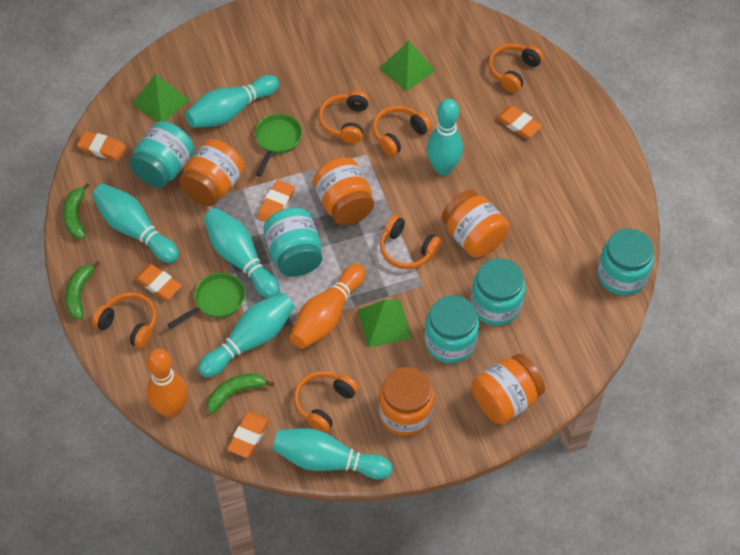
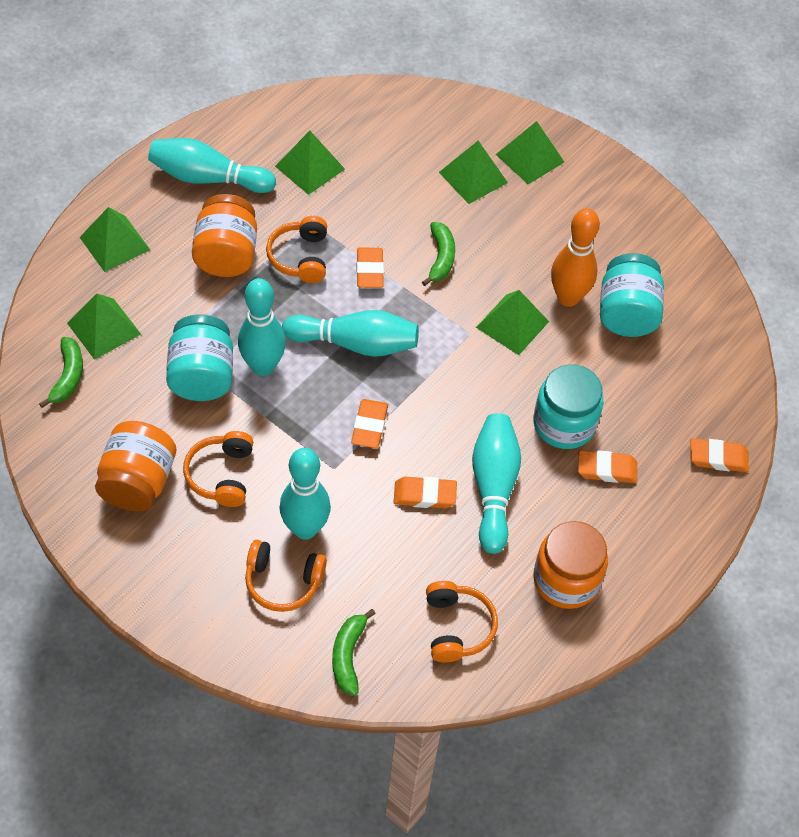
green pan: 2 -> 0
green pyramid: 3 -> 6
orange bowling pin: 2 -> 1
orange headphones: 6 -> 4
orange jar: 5 -> 3
turquoise bowling pin: 6 -> 5
turquoise jar: 5 -> 3

